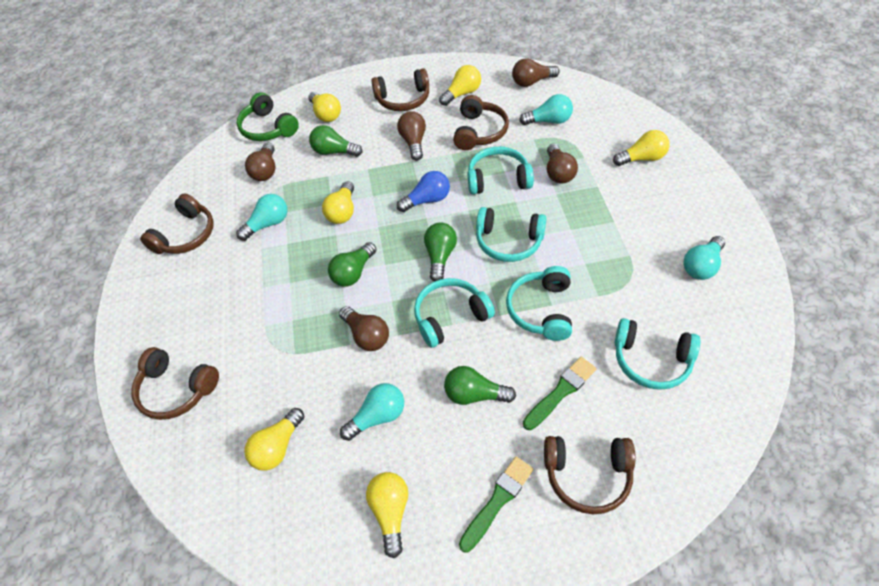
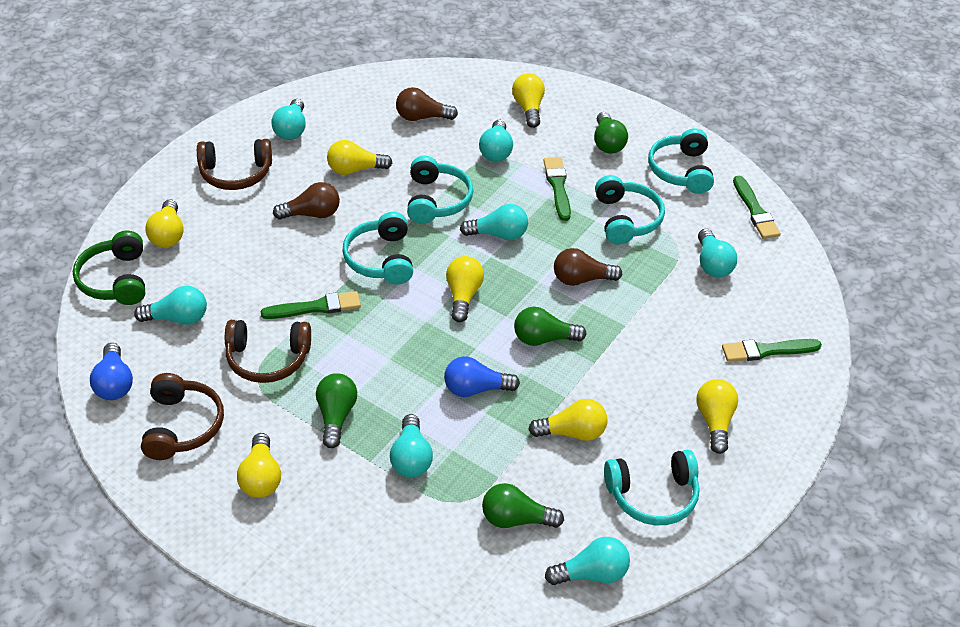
blue light bulb: 1 -> 2
brown headphones: 5 -> 3
brown light bulb: 5 -> 3
green brush: 2 -> 4
turquoise light bulb: 4 -> 7
yellow light bulb: 6 -> 7

